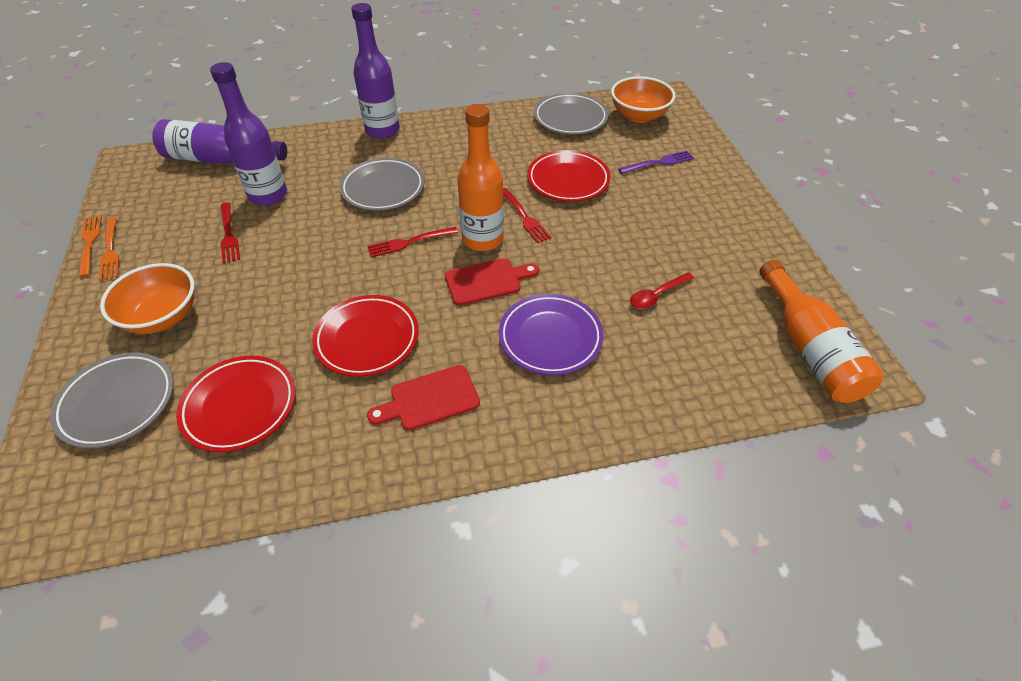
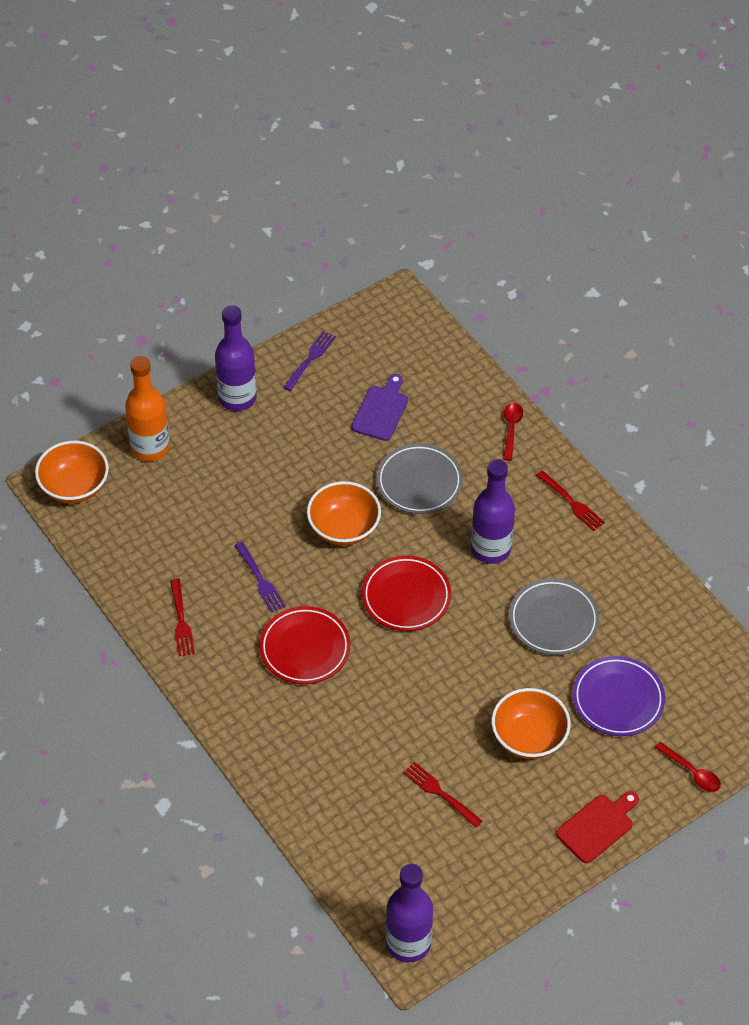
grey plate: 3 -> 2
orange bottle: 2 -> 1
orange bowl: 2 -> 3
orange fork: 2 -> 0
purple cutting board: 0 -> 1
purple fork: 1 -> 2
red cutting board: 2 -> 1
red plate: 3 -> 2
red spoon: 1 -> 2

